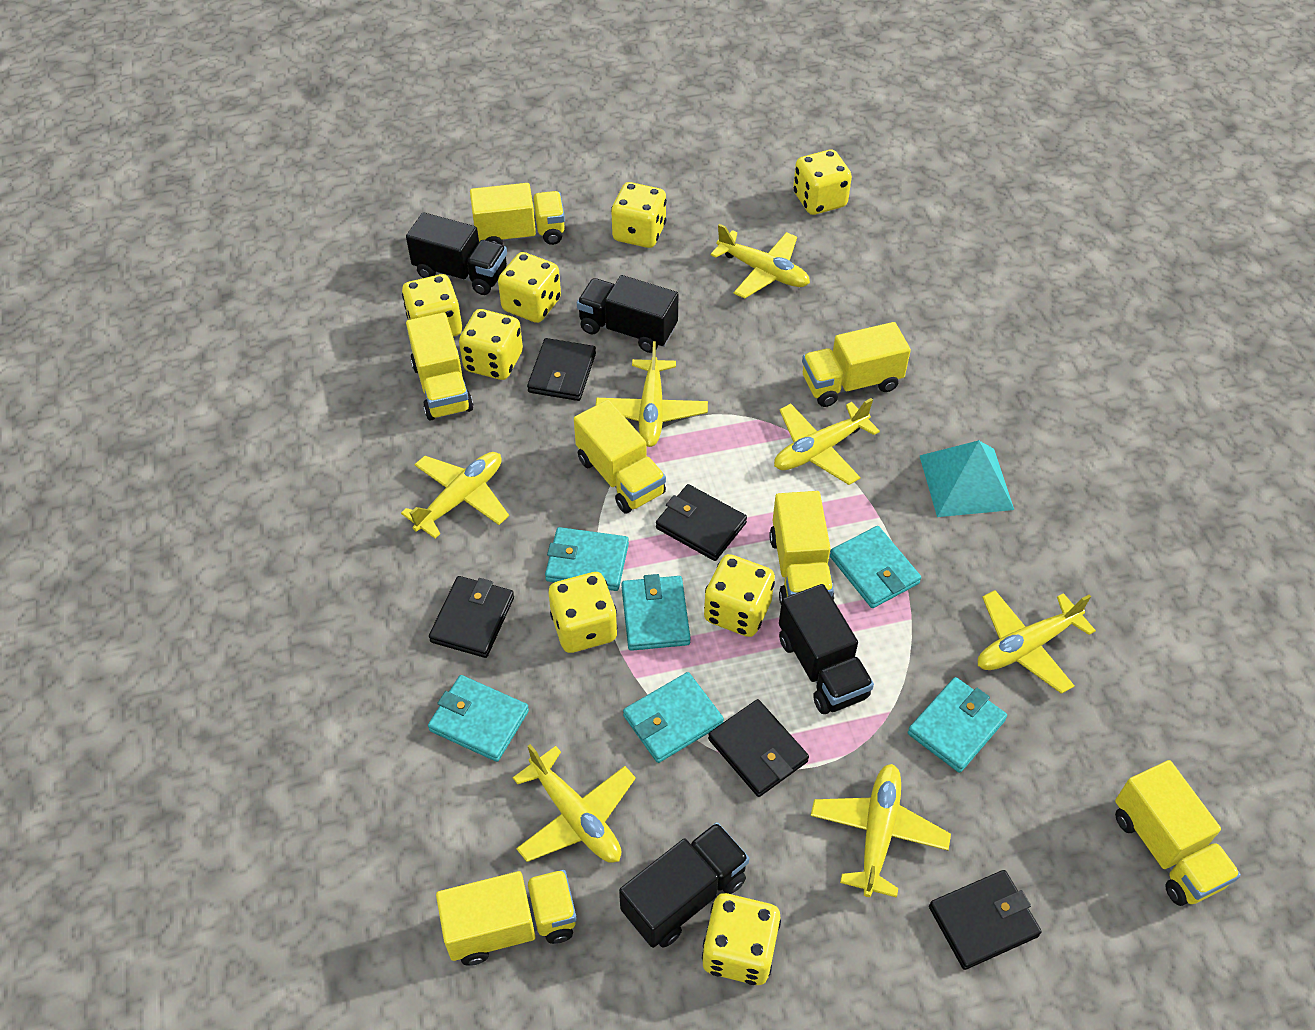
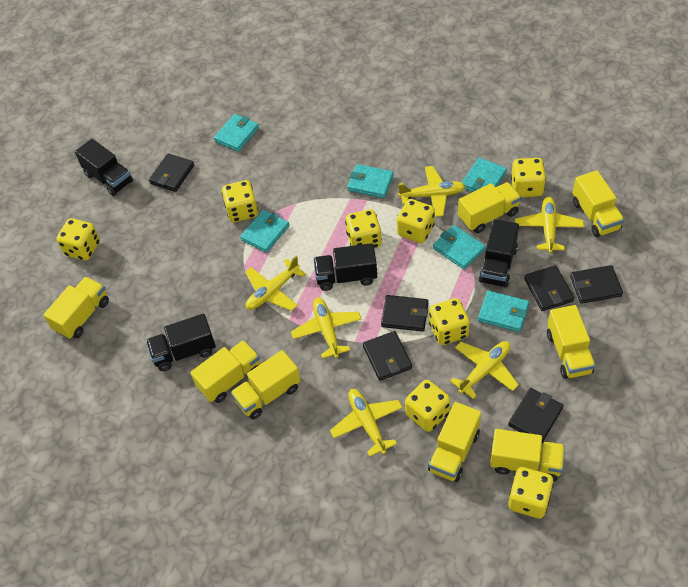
black wallet: 5 -> 6
turquoise pyramid: 1 -> 0
yellow plane: 7 -> 6
yellow truck: 7 -> 8

